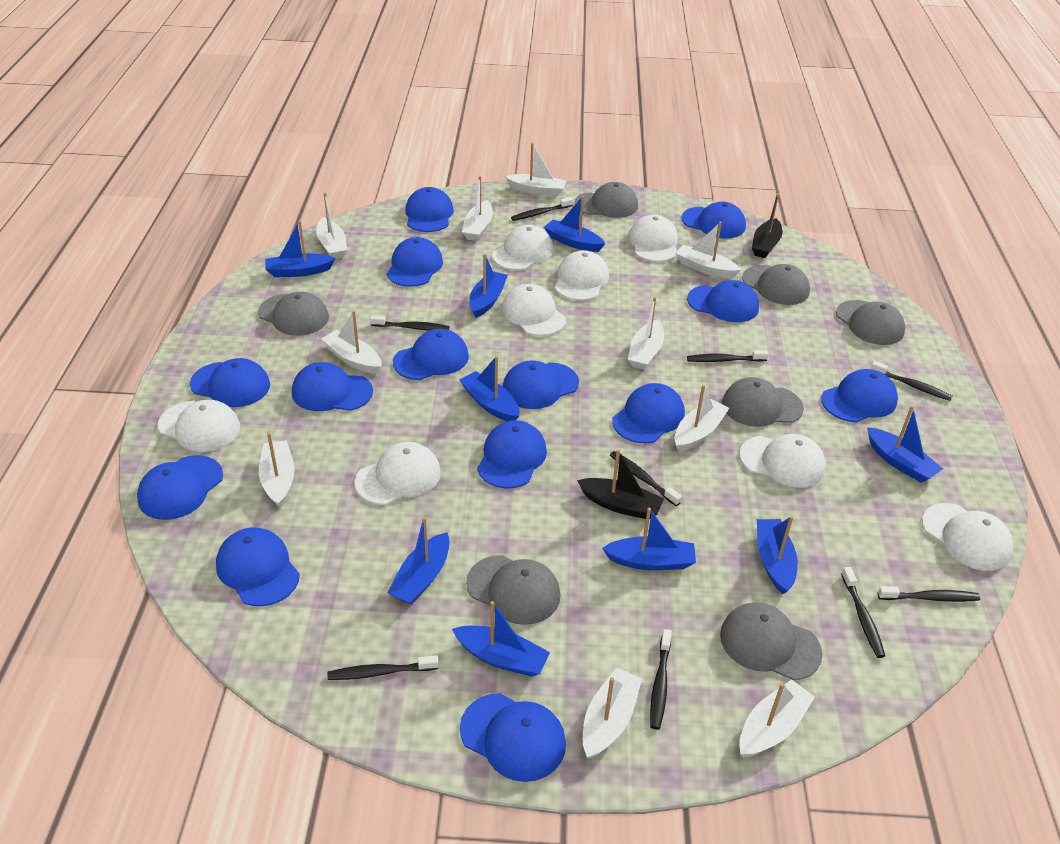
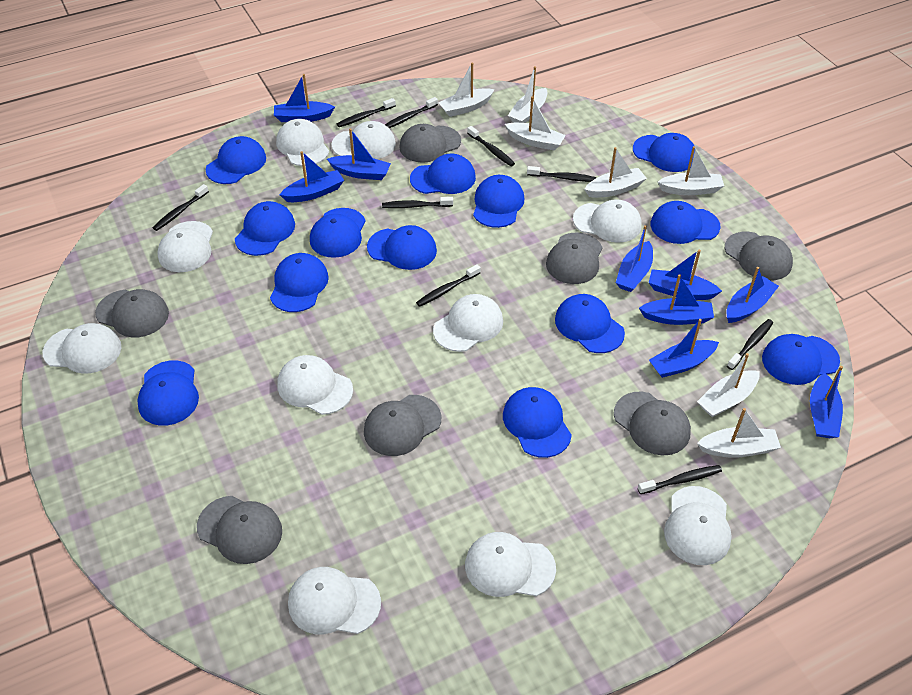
black boat: 2 -> 0
blue cap: 14 -> 13
white boat: 10 -> 7
white cap: 8 -> 10

